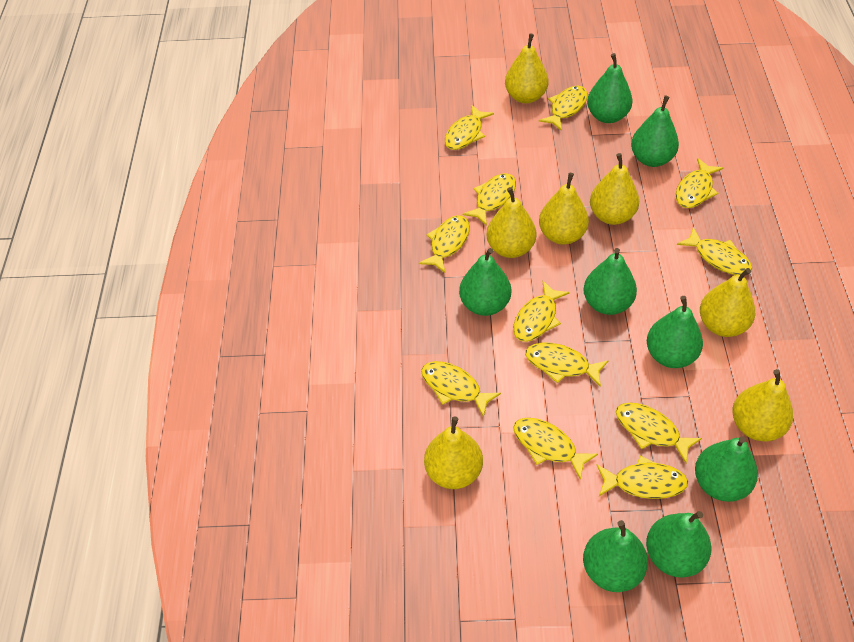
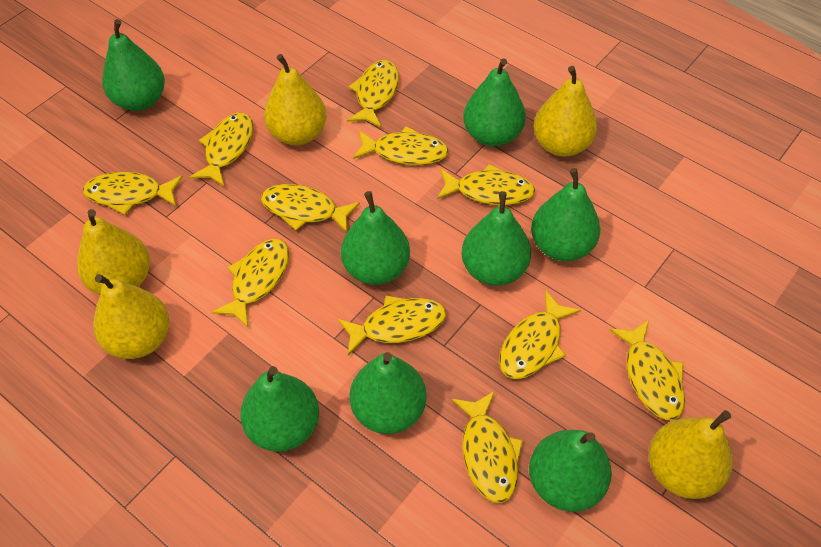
yellow fish: 12 -> 11
yellow pear: 7 -> 5

